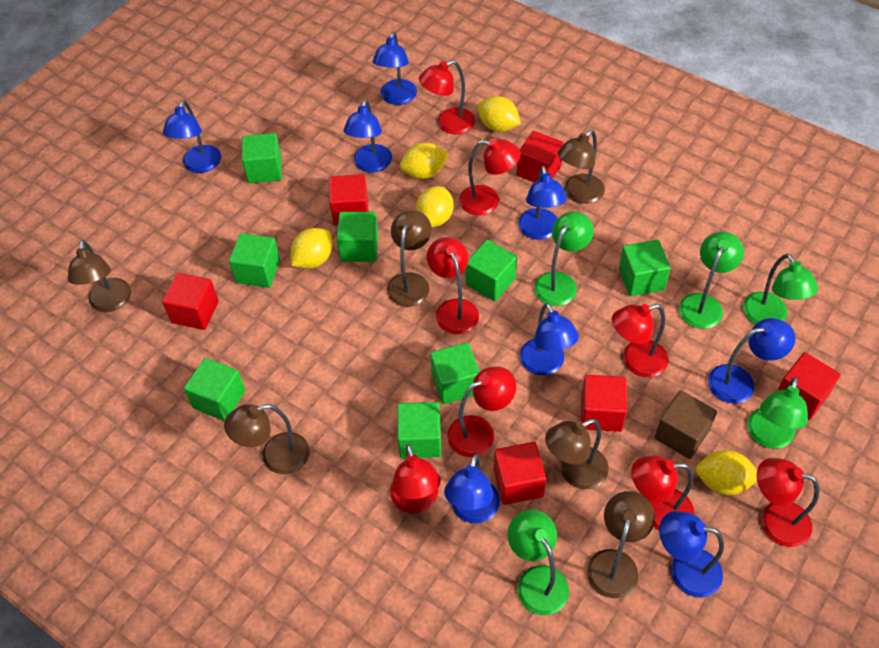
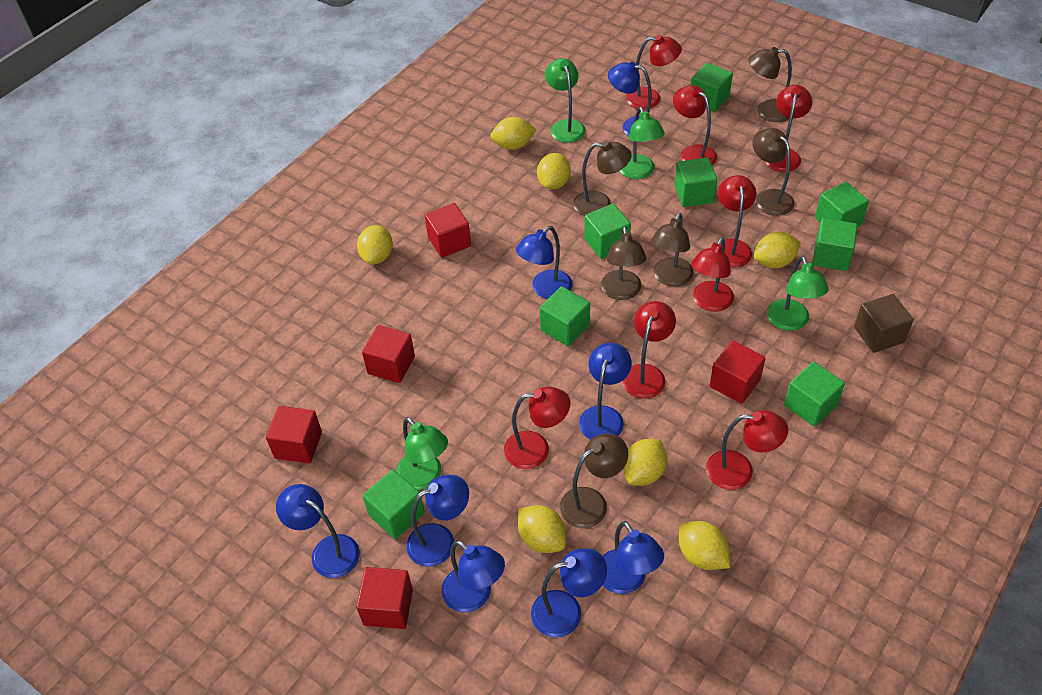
green lamp: 5 -> 4
red cube: 6 -> 5
yellow lemon: 5 -> 7

